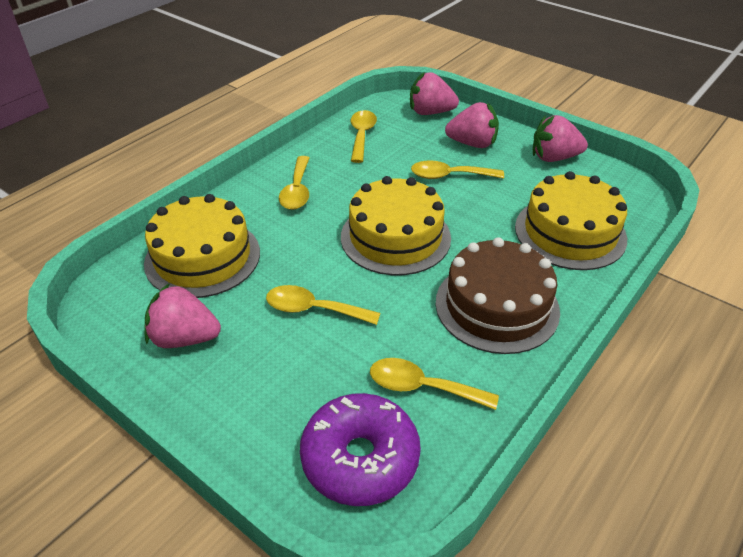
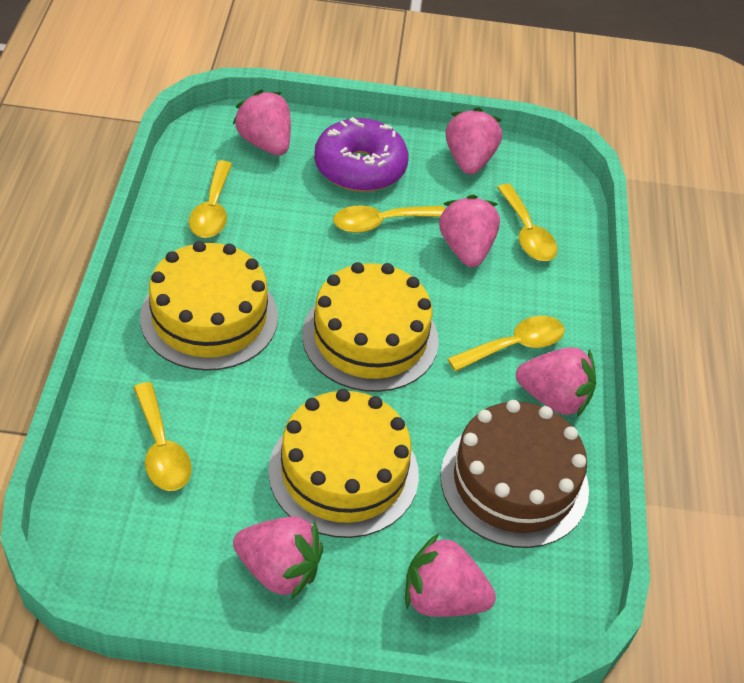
pink strawberry: 4 -> 6

